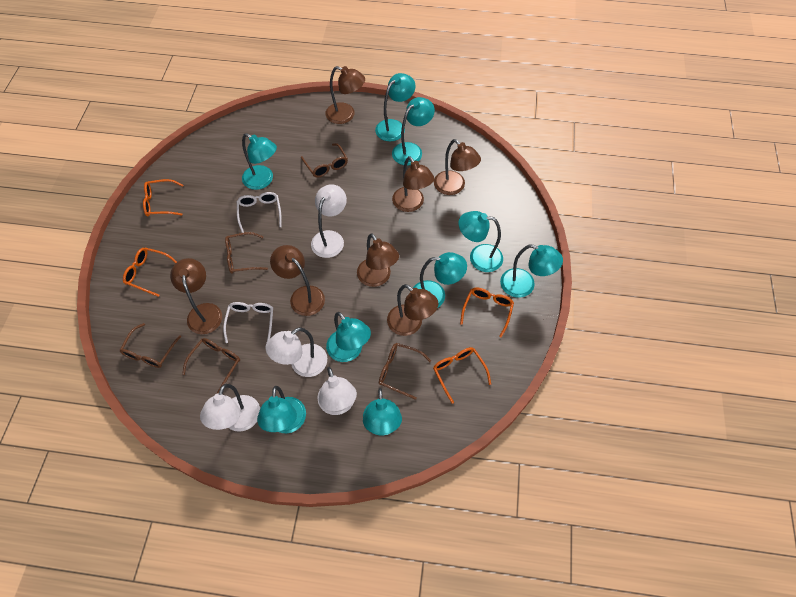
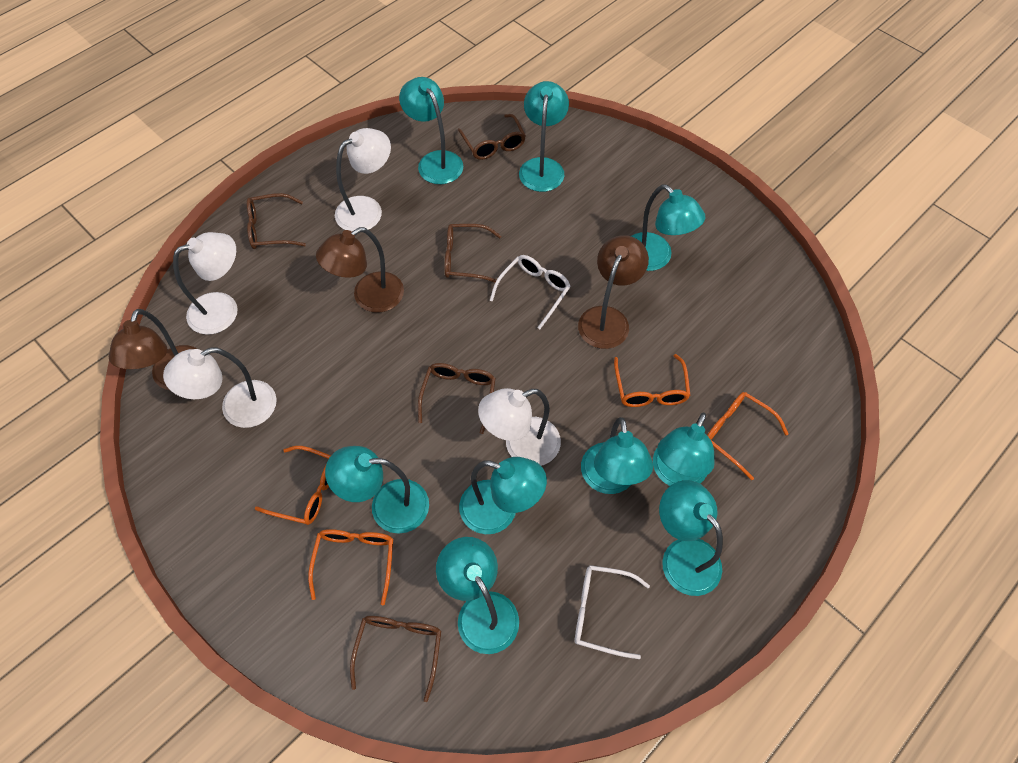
brown lamp: 7 -> 3

